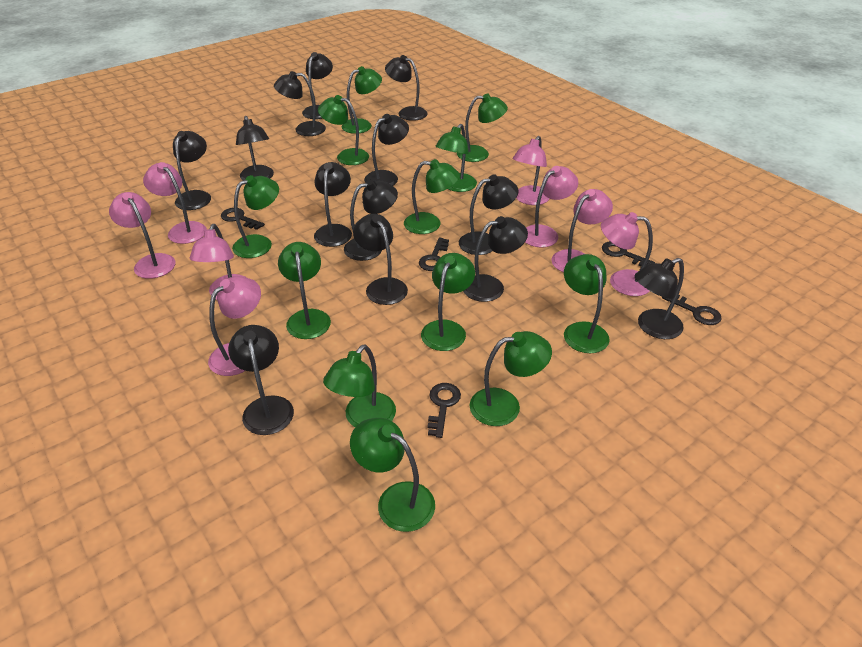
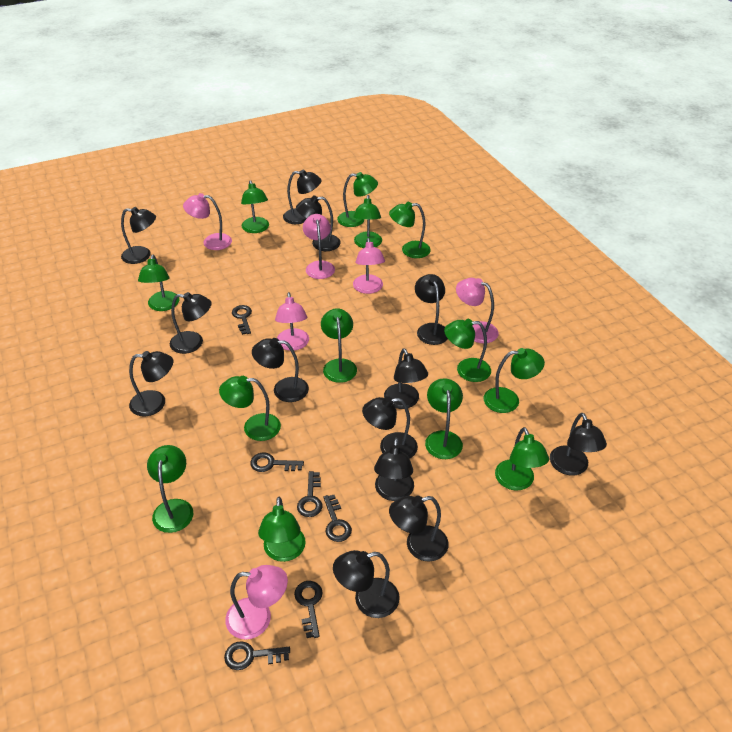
black key: 5 -> 6
green lamp: 12 -> 13
pink lamp: 8 -> 6

